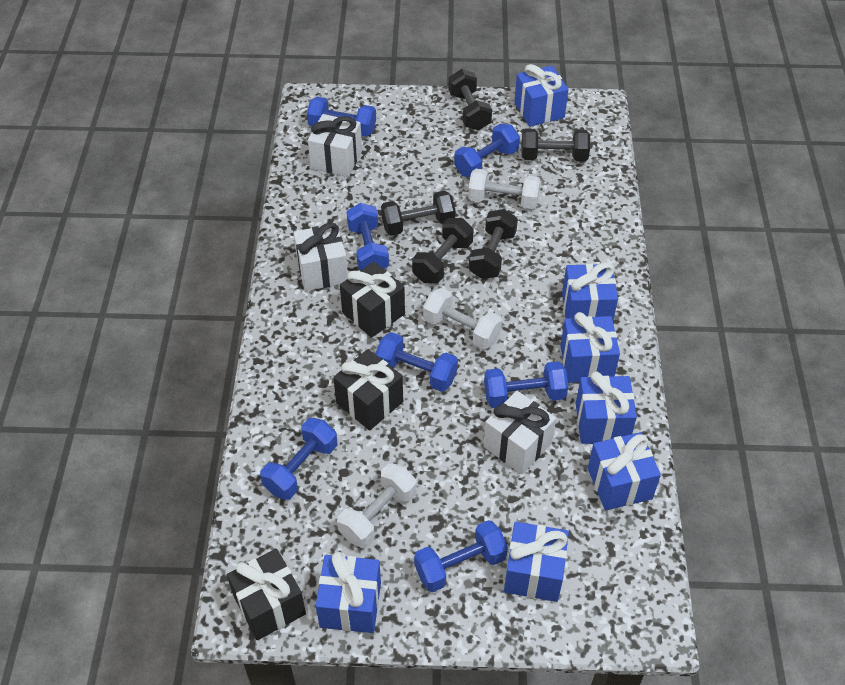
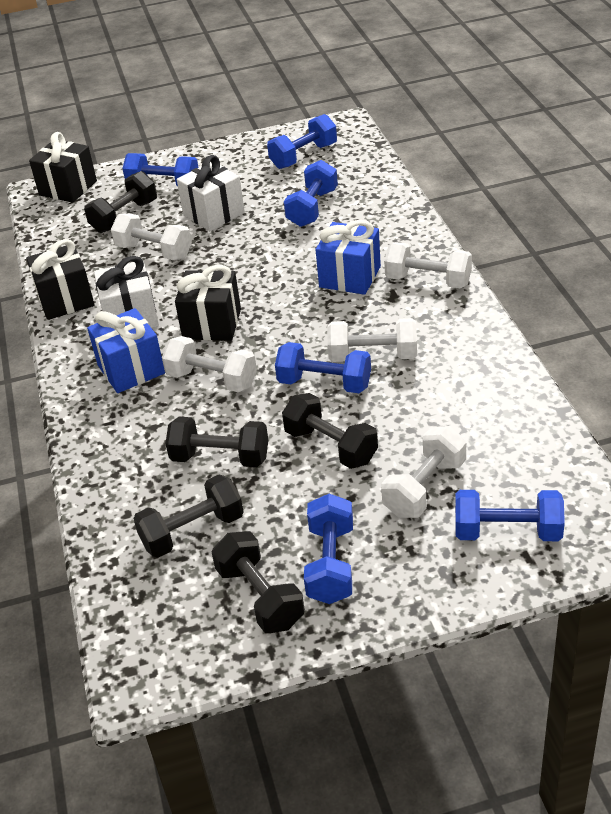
blue dumbbell: 7 -> 6
blue gift: 7 -> 2
white dumbbell: 3 -> 5
white gift: 3 -> 2

